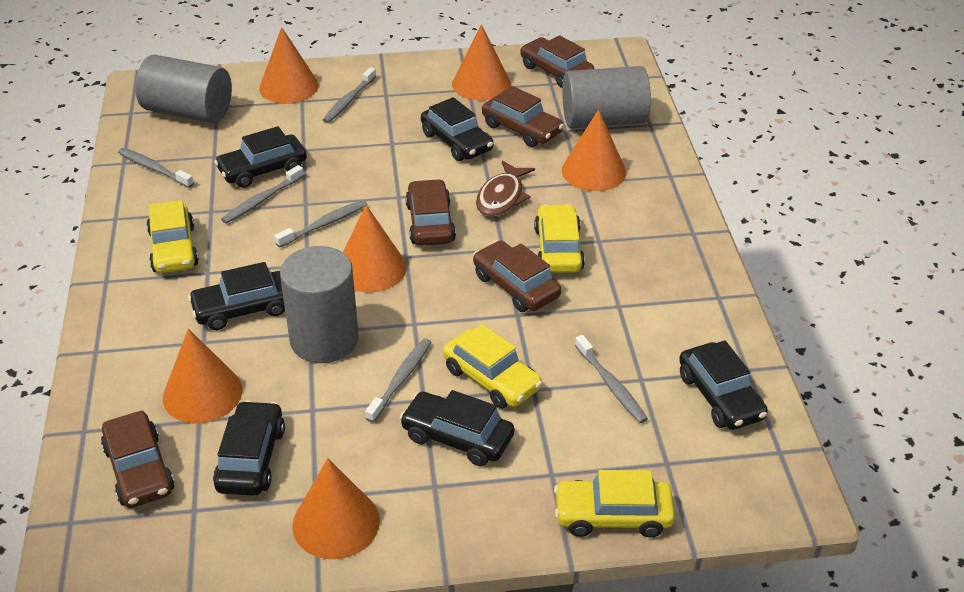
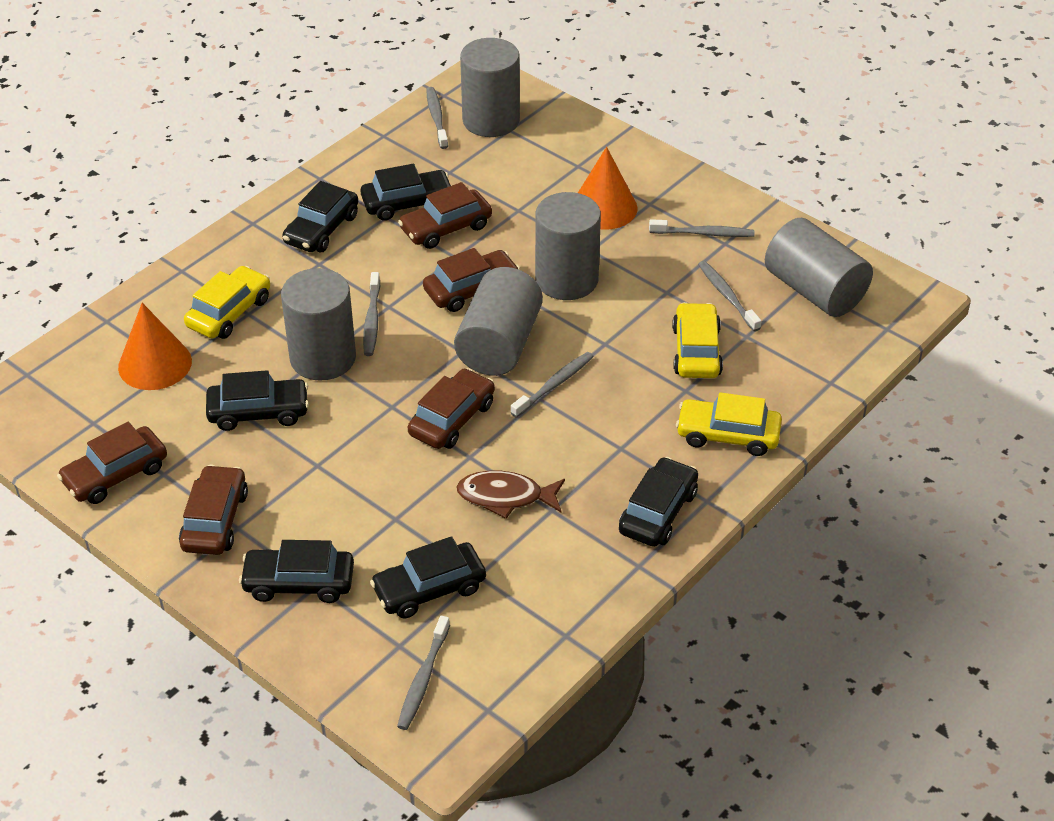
grey cylinder: 3 -> 5
orange cone: 6 -> 2
yellow car: 4 -> 3

